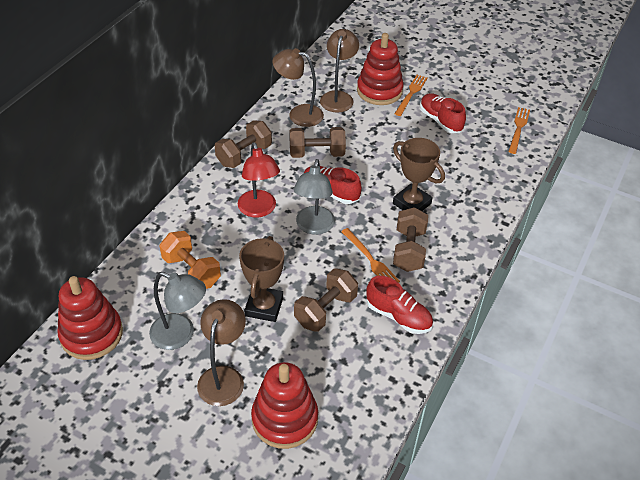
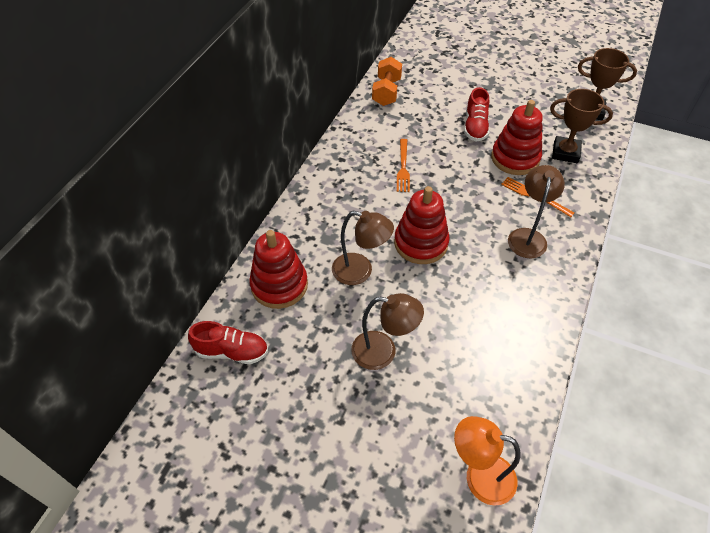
brown dumbbell: 4 -> 0
grey lamp: 2 -> 0
orange fork: 3 -> 2
orange lamp: 0 -> 1
red lamp: 1 -> 0
red shoe: 3 -> 2

